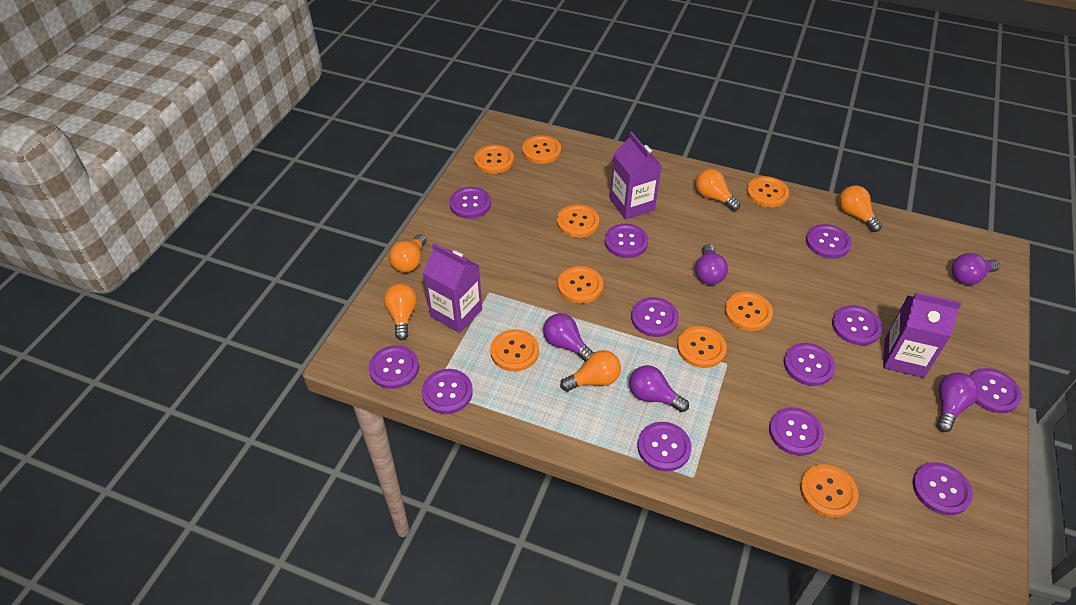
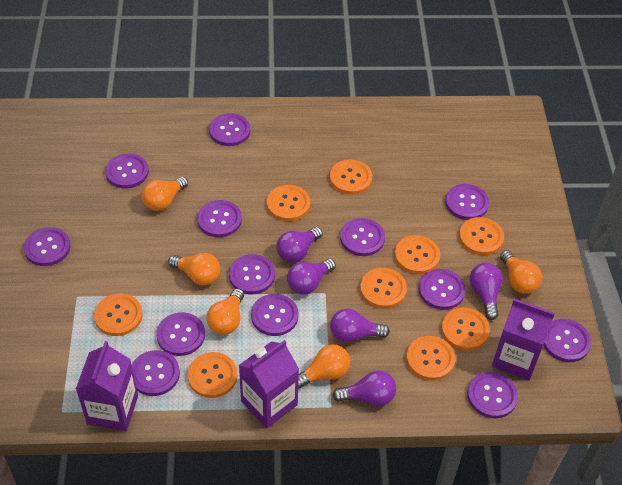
purple button: 12 -> 13

